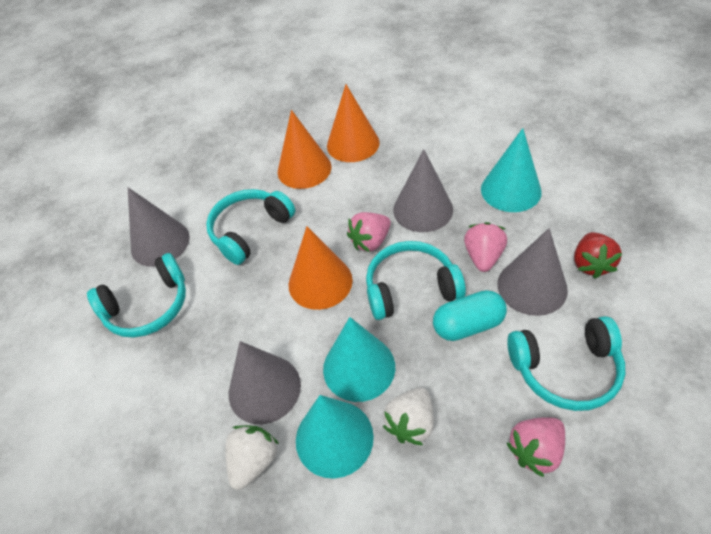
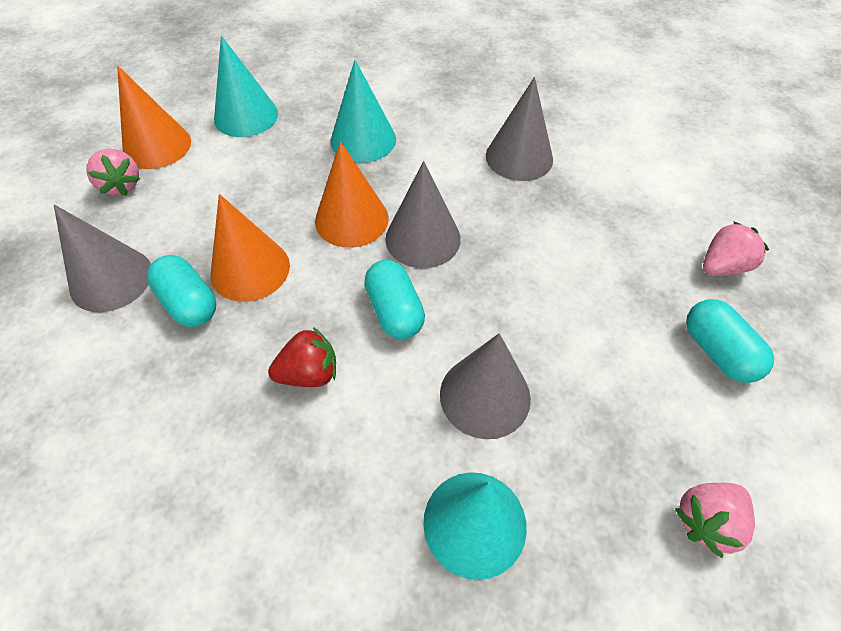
turquoise capsule: 1 -> 3
turquoise headphones: 4 -> 0
white strawberry: 2 -> 0

